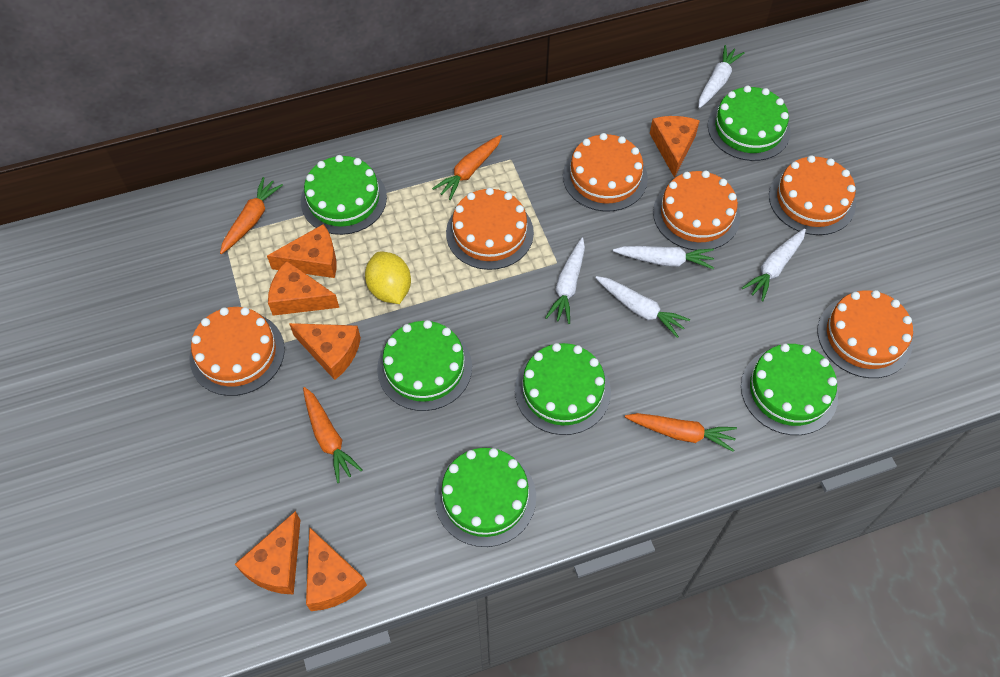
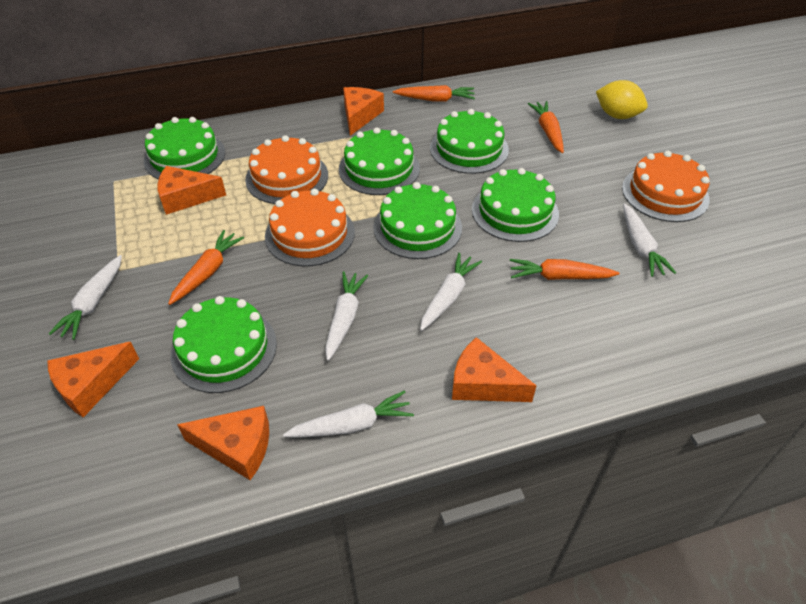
orange cake: 6 -> 3
orange cheese: 6 -> 5

